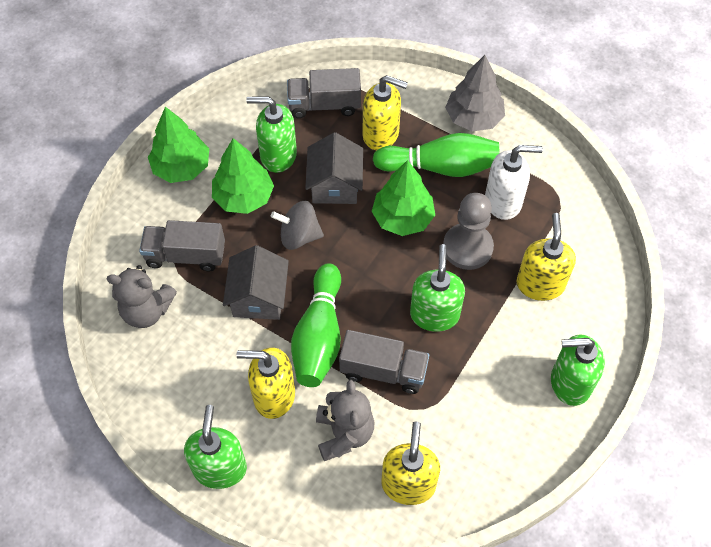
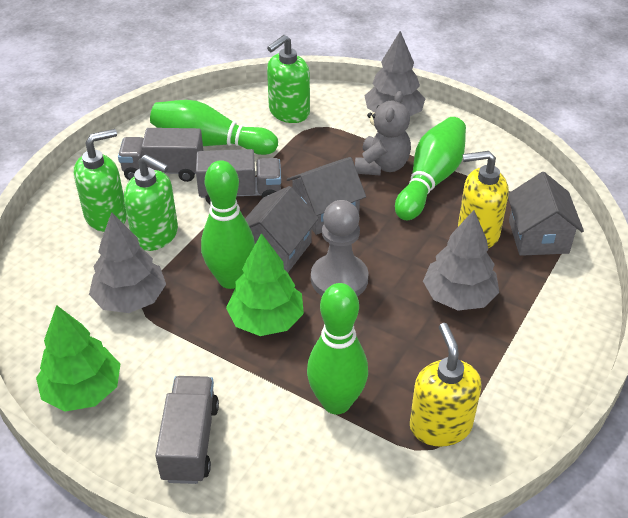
green bowling pin: 2 -> 4
green soap dispenser: 4 -> 3
green tree: 3 -> 2
grey house: 2 -> 3
grey spinning top: 1 -> 0
grey teddy bear: 2 -> 1
grey tree: 1 -> 3
white soap dispenser: 1 -> 0
yellow soap dispenser: 4 -> 2

